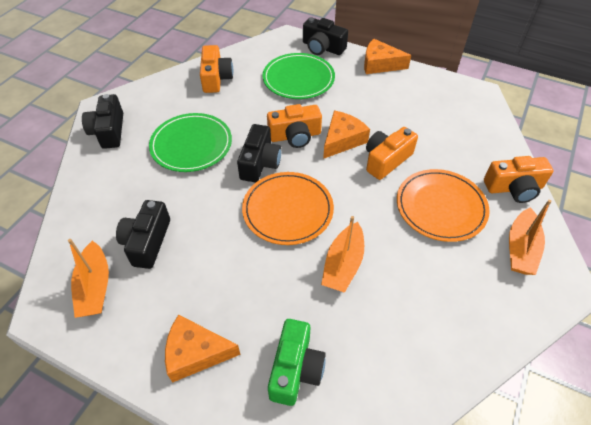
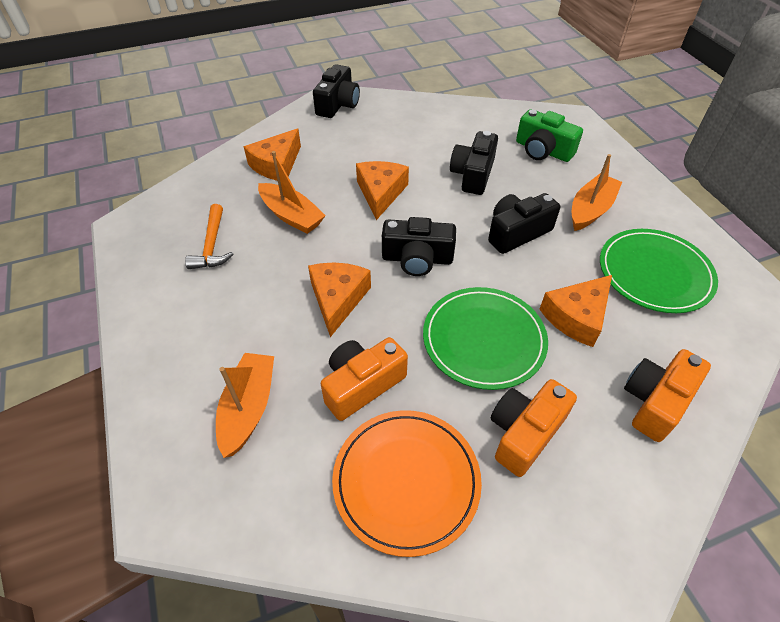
orange camera: 4 -> 3
orange cheese: 3 -> 4
orange hammer: 0 -> 1
orange plate: 2 -> 1

